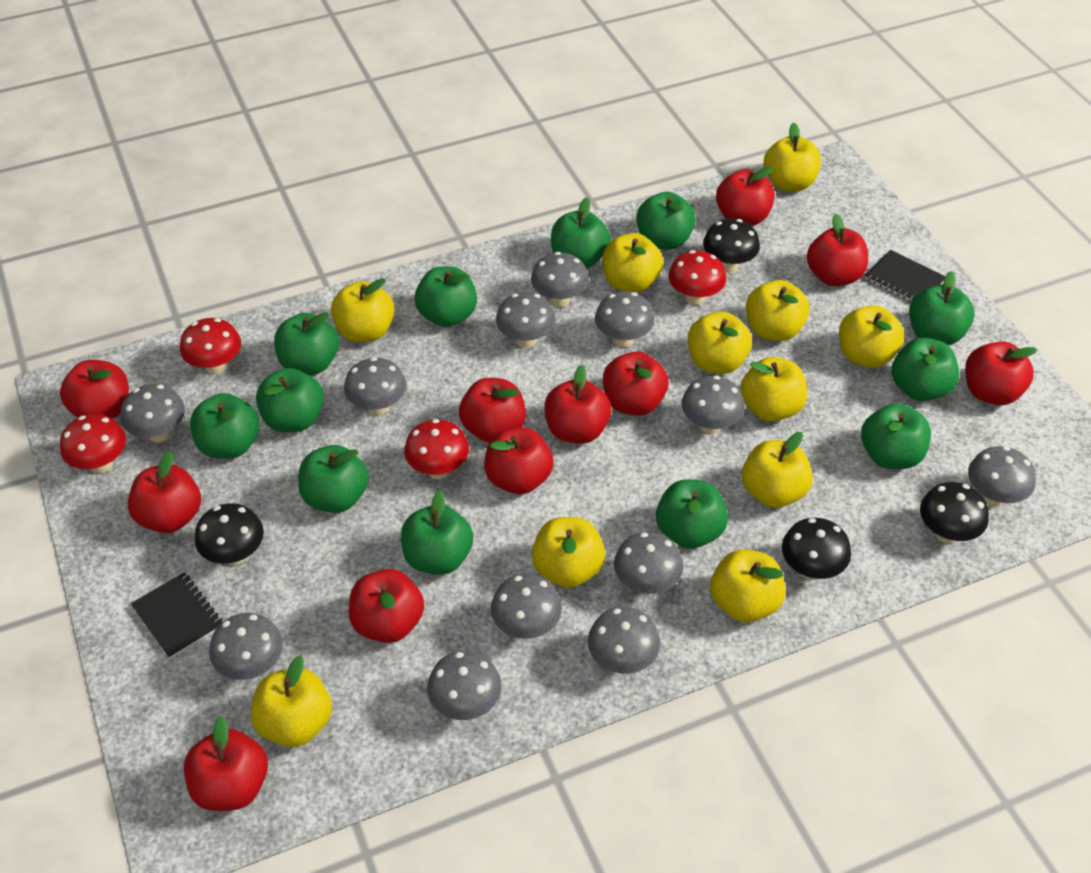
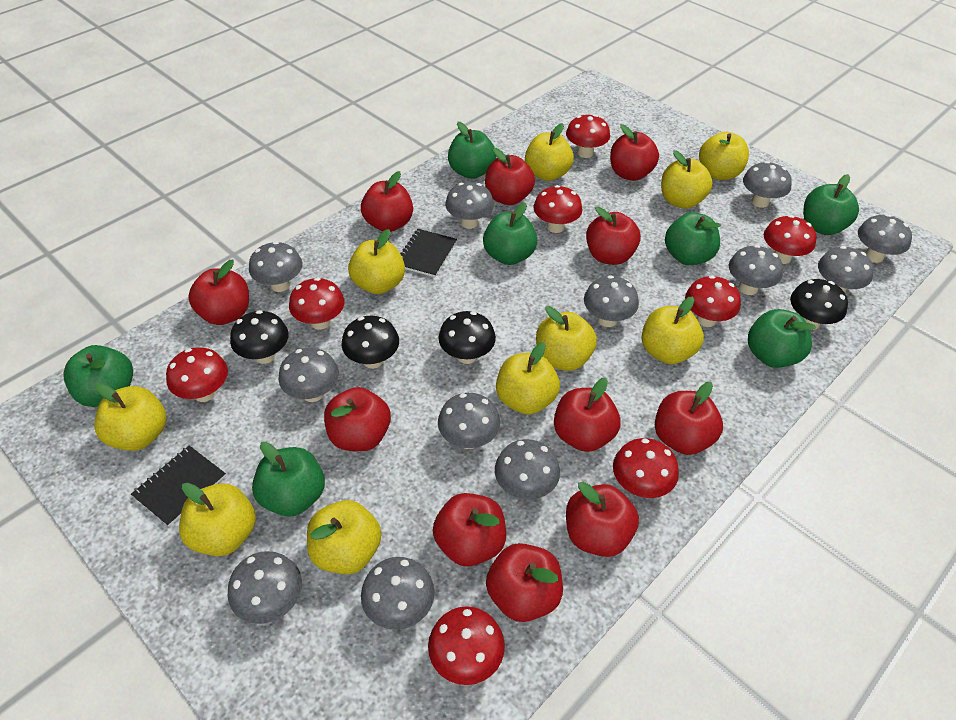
green apple: 12 -> 7
red mushroom: 4 -> 8
yellow apple: 11 -> 10

